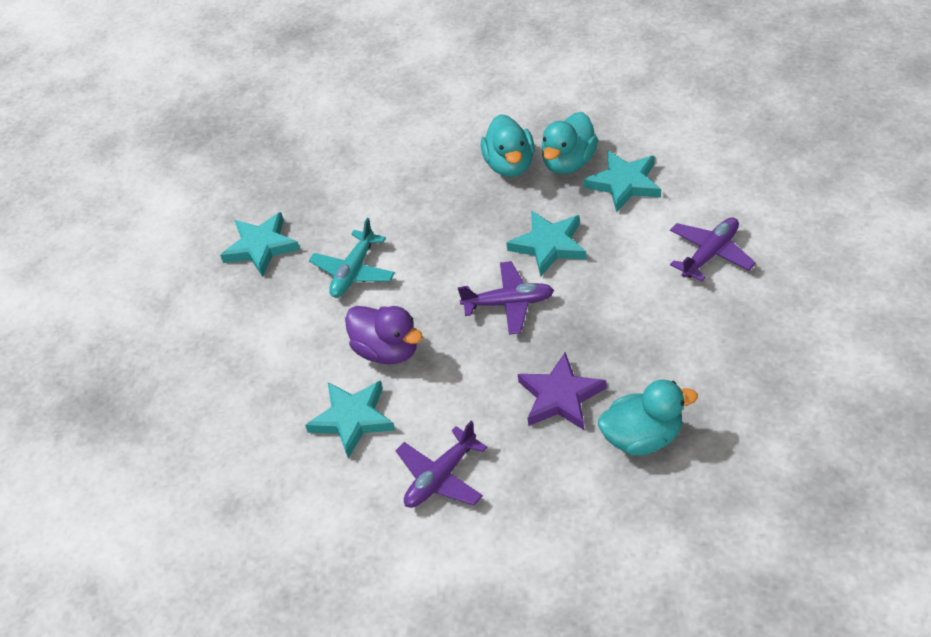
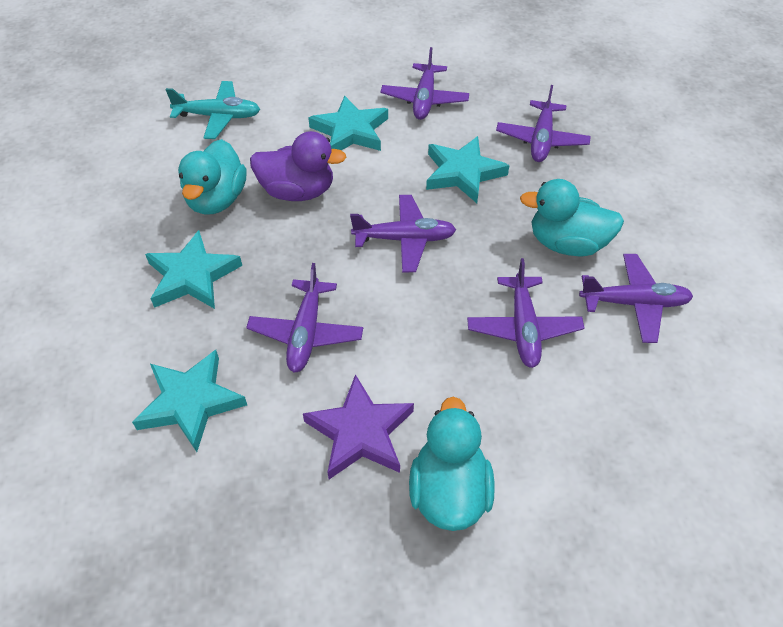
purple plane: 3 -> 6

